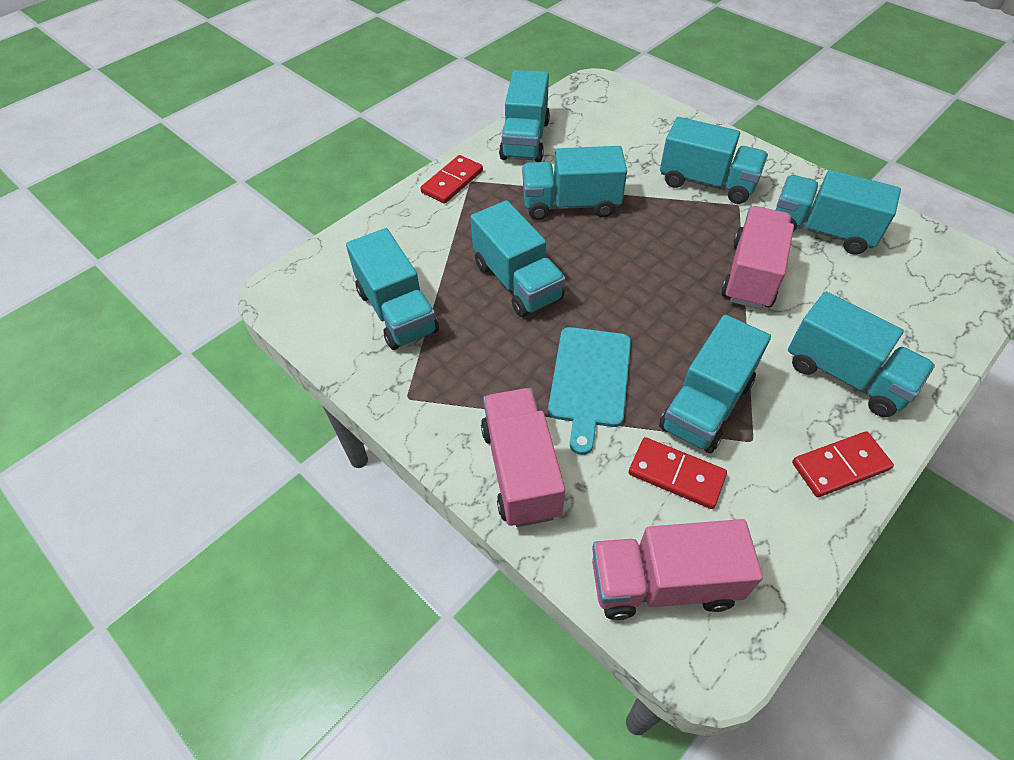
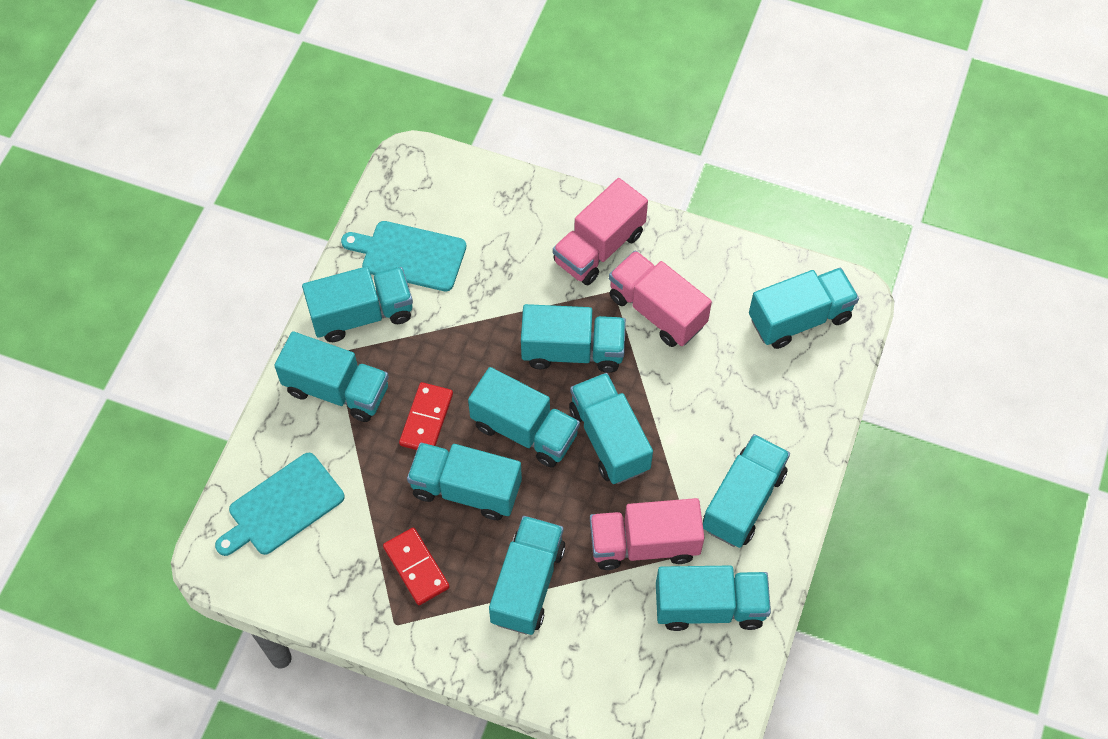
red domino: 3 -> 2
turquoise cutting board: 1 -> 2
turquoise truck: 8 -> 10

